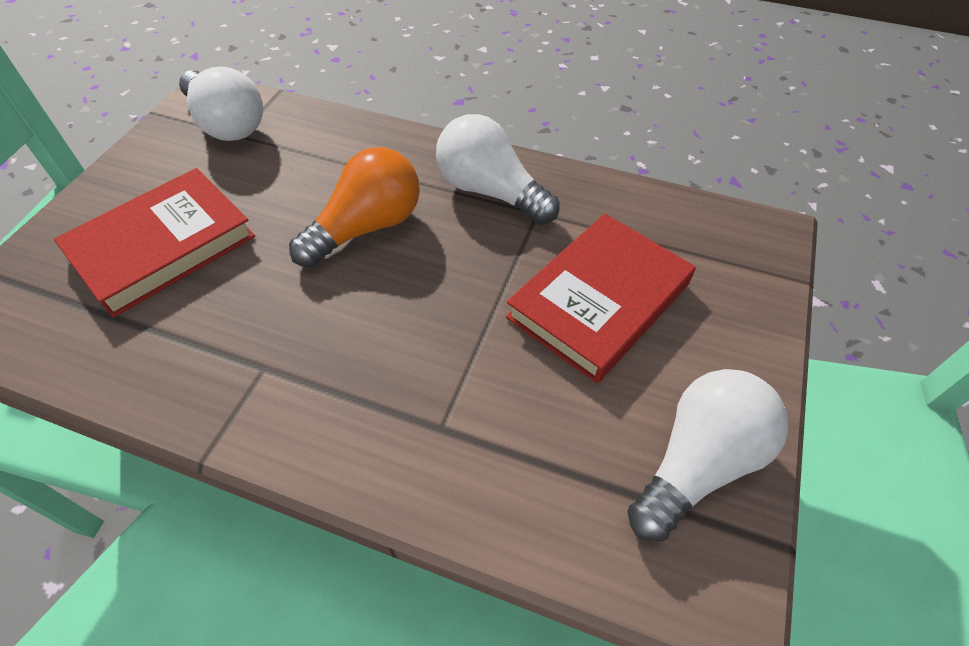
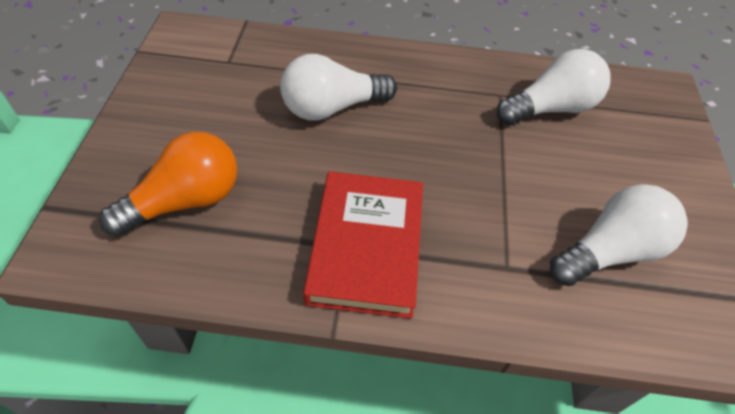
red book: 2 -> 1

